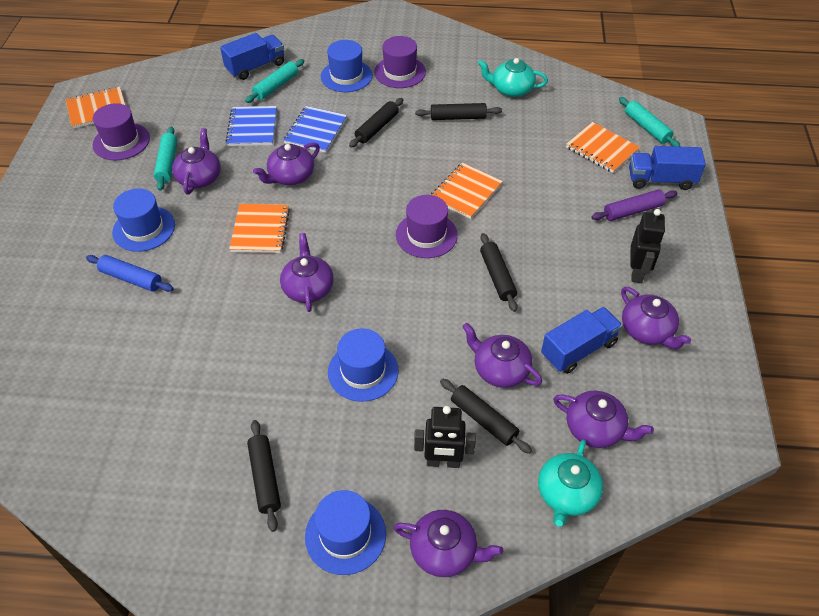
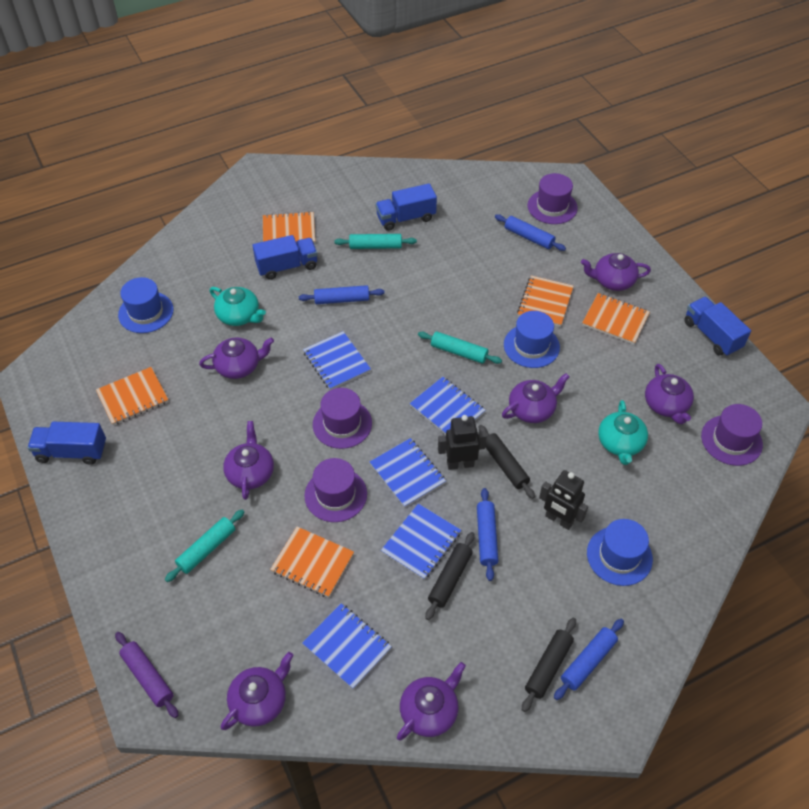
black rolling pin: 5 -> 3
blue hat: 4 -> 3
blue notebook: 2 -> 5
blue rolling pin: 1 -> 4
blue truck: 3 -> 4
orange notebook: 4 -> 5
purple hat: 3 -> 4

